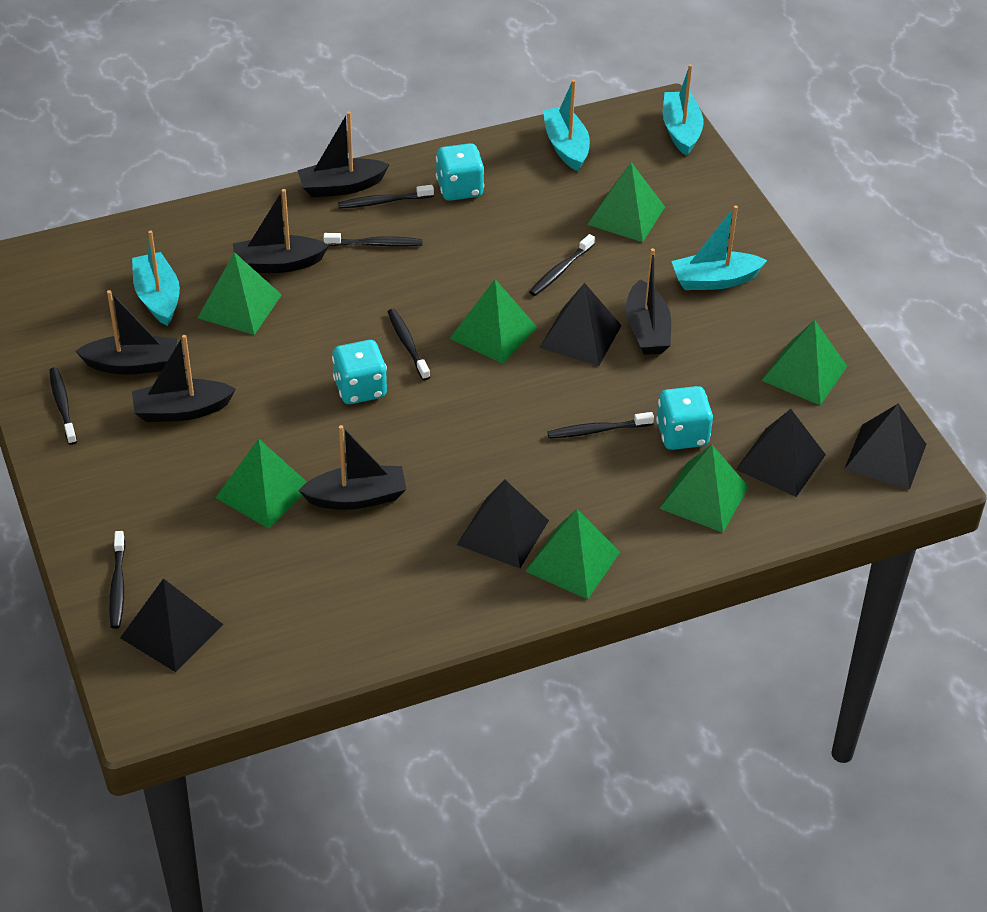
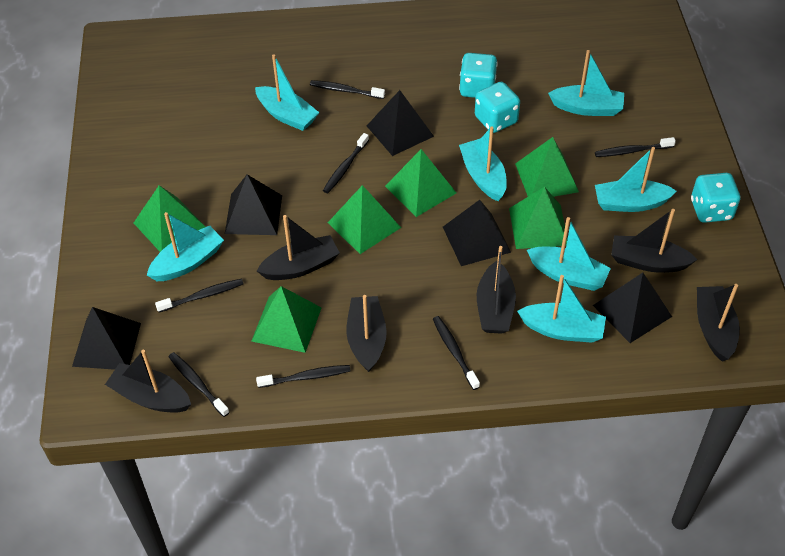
green pyramid: 7 -> 6
turquoise boat: 4 -> 7

